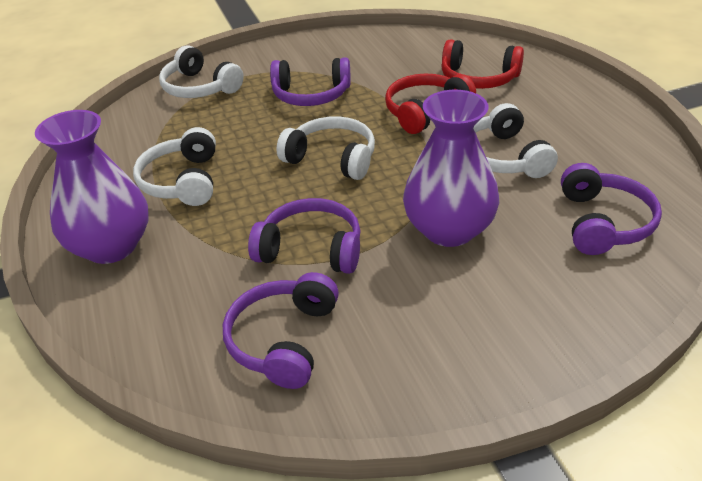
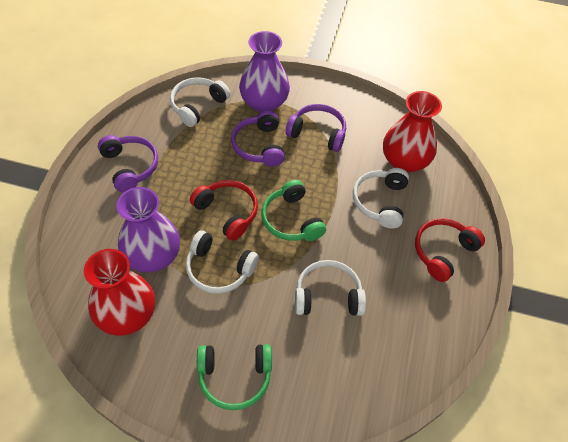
green headphones: 0 -> 2
purple headphones: 4 -> 3
red vase: 0 -> 2

